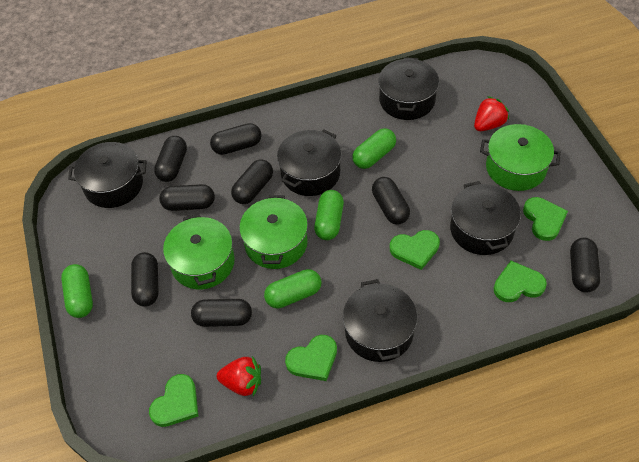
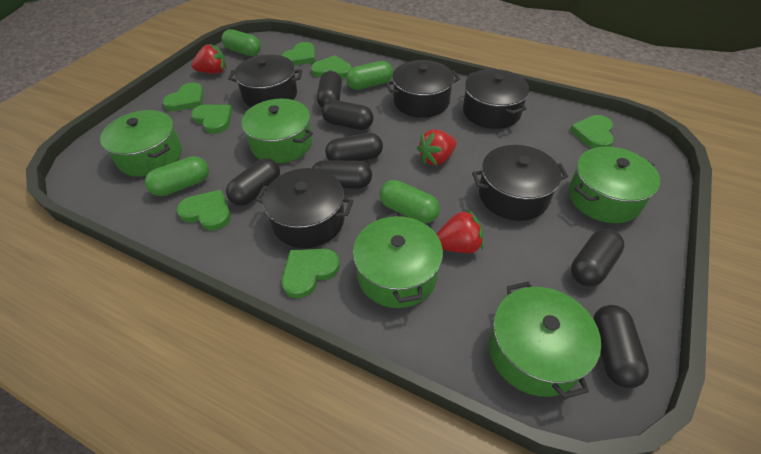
black capsule: 8 -> 7
green heart: 5 -> 7
green pot: 3 -> 5
red strawberry: 2 -> 3

